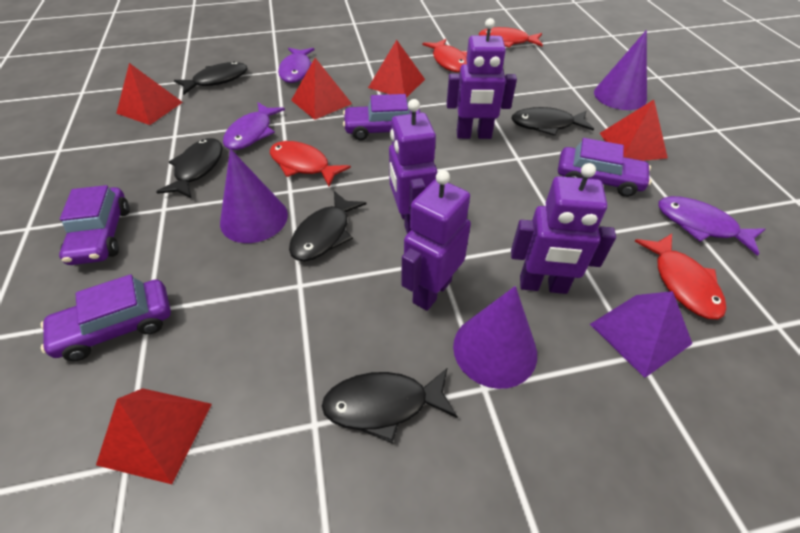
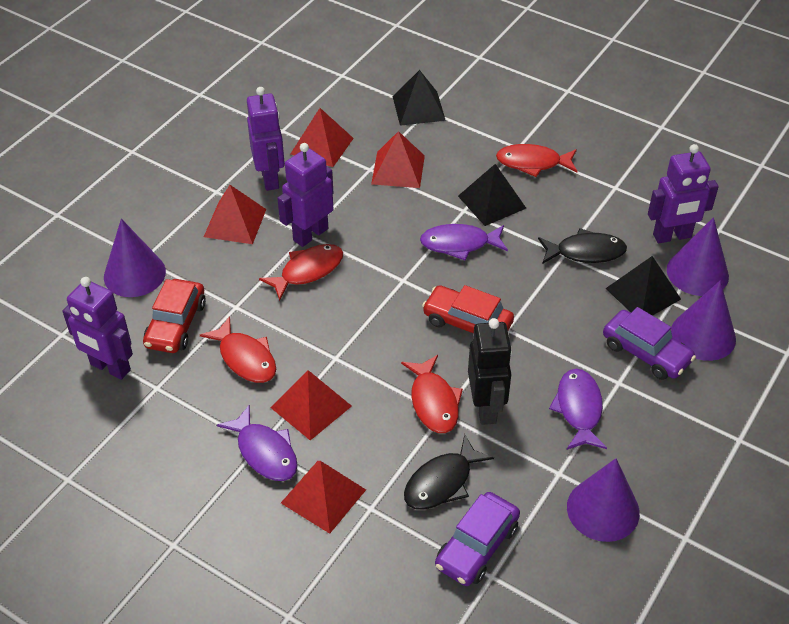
black fish: 5 -> 2
black pyramid: 0 -> 3
black robot: 0 -> 1
purple car: 4 -> 2
purple cone: 3 -> 4
purple pyramid: 1 -> 0
red car: 0 -> 2

